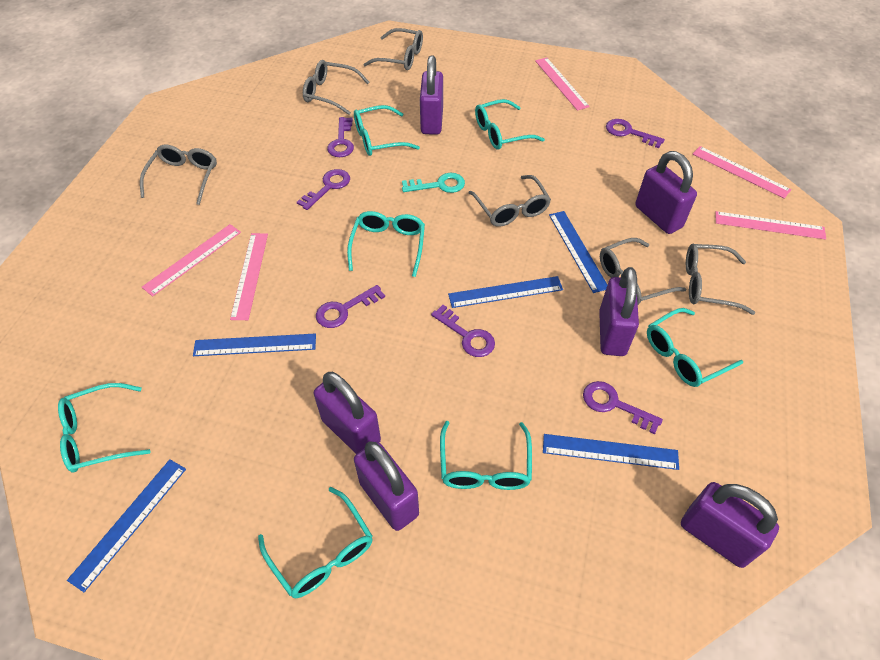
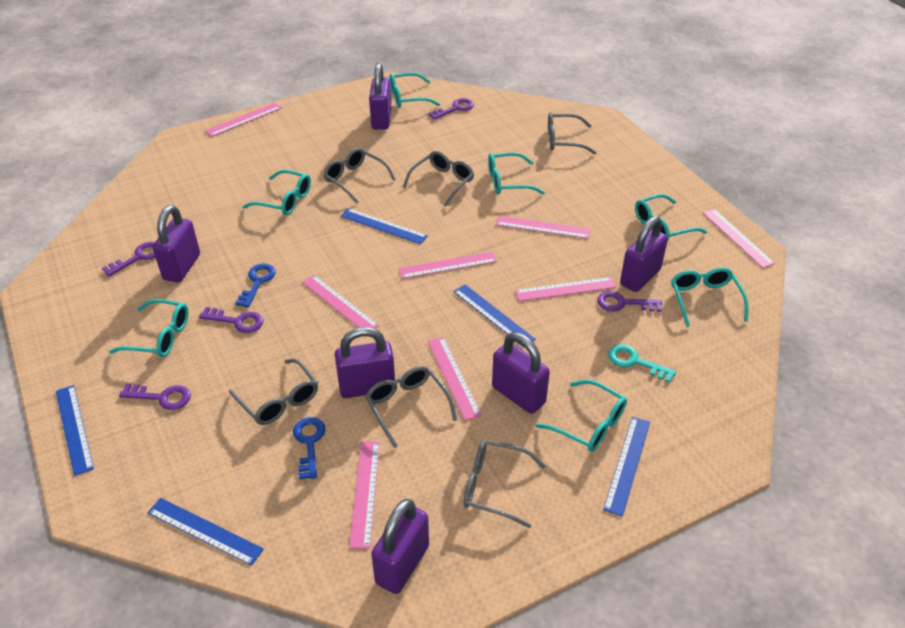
blue key: 0 -> 2
pink ruler: 5 -> 8
purple key: 6 -> 5

